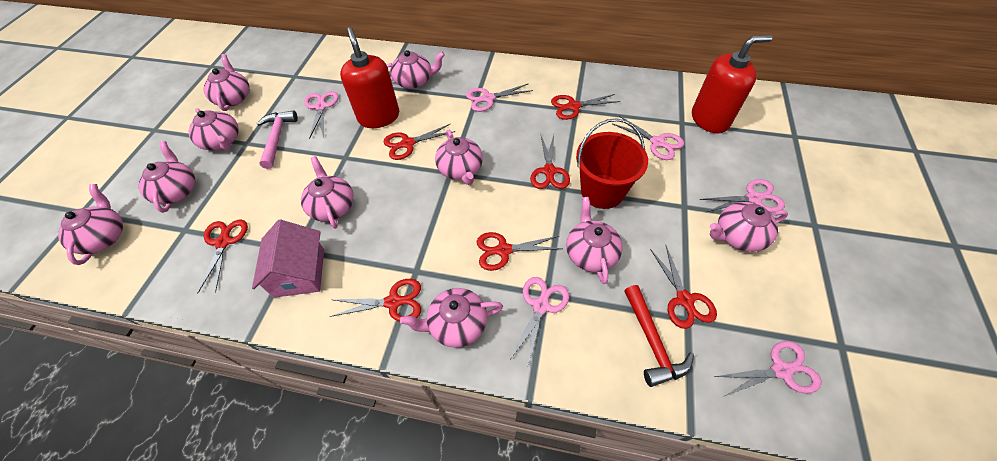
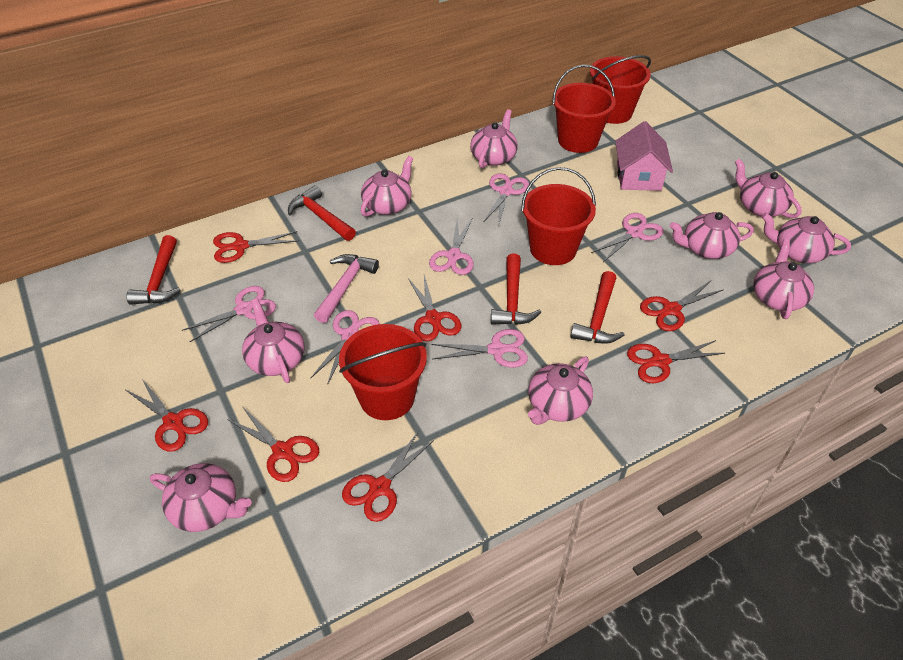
pink teapot: 10 -> 9
red bucket: 1 -> 4
red hammer: 1 -> 4
red soap dispenser: 2 -> 0

